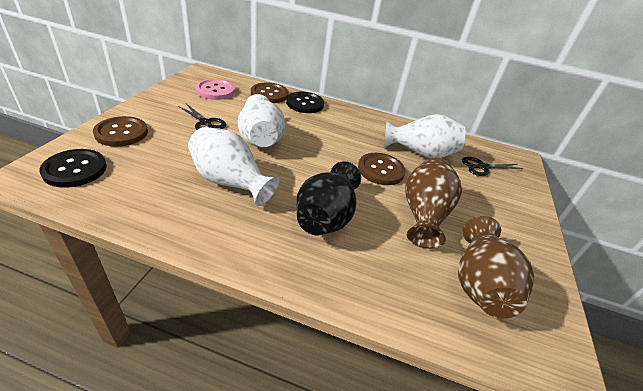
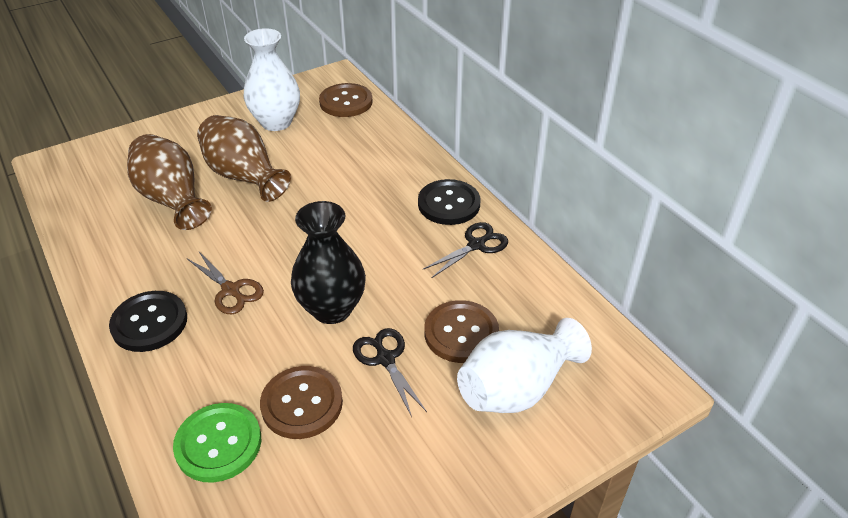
brown scissors: 0 -> 1
green button: 0 -> 1
pink button: 1 -> 0
white vase: 3 -> 2

